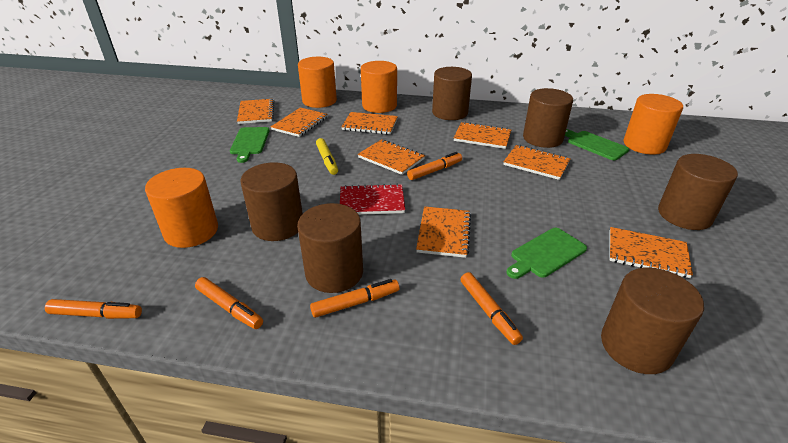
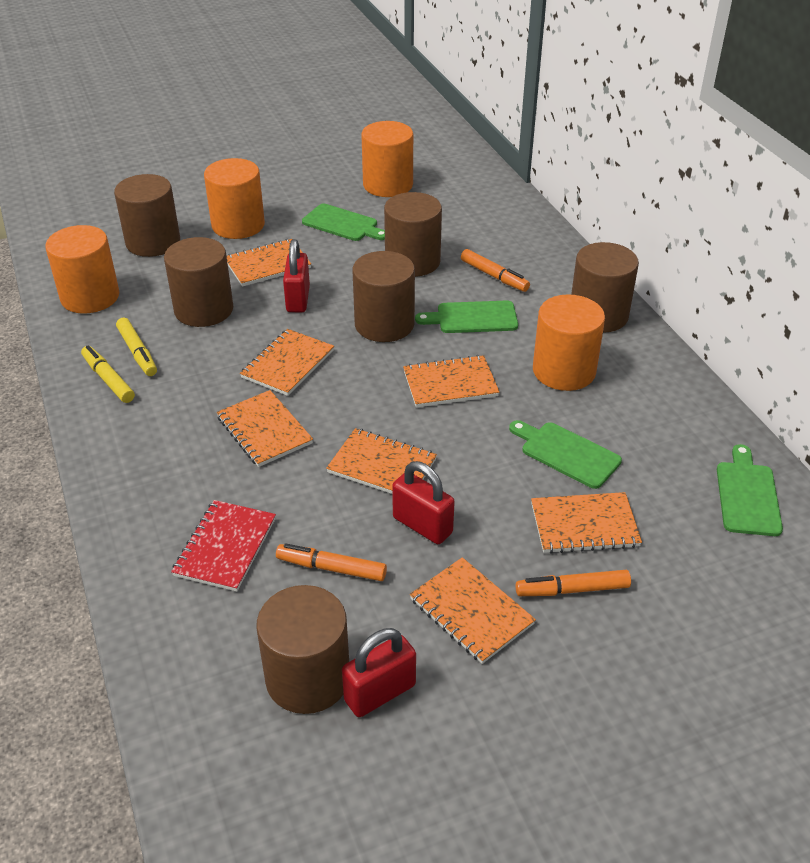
green cutting board: 3 -> 4
orange marker: 5 -> 3
orange notebook: 8 -> 7
red padlock: 0 -> 3
yellow marker: 1 -> 2

